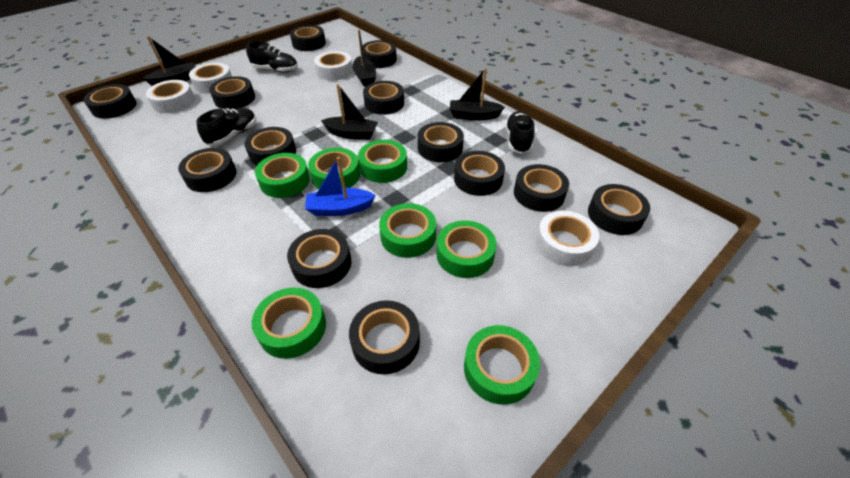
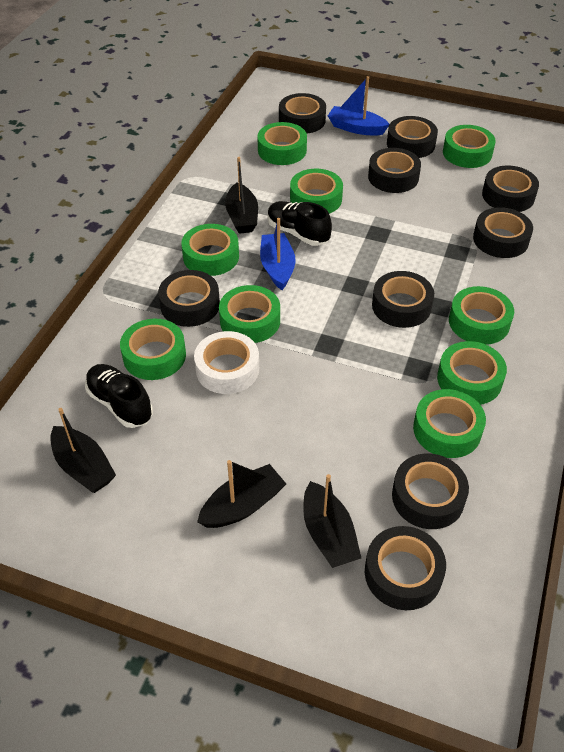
black shoe: 3 -> 2
black tape: 13 -> 9
blue boat: 1 -> 2
green tape: 7 -> 9
white tape: 4 -> 1

